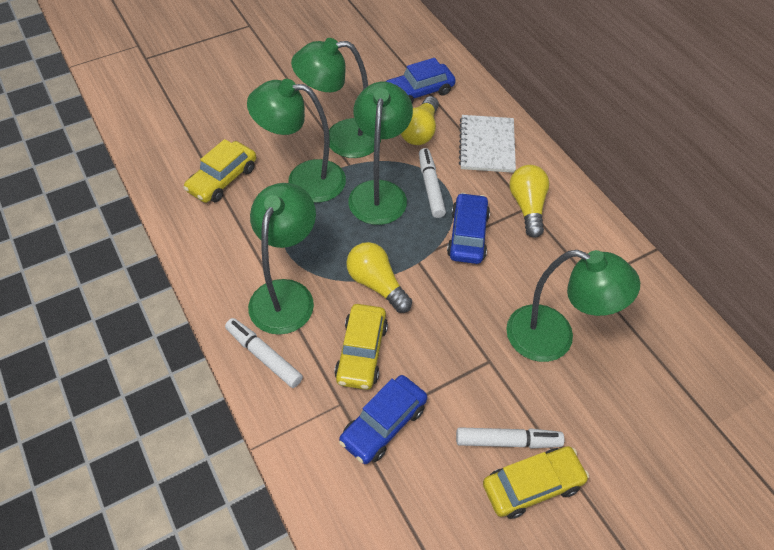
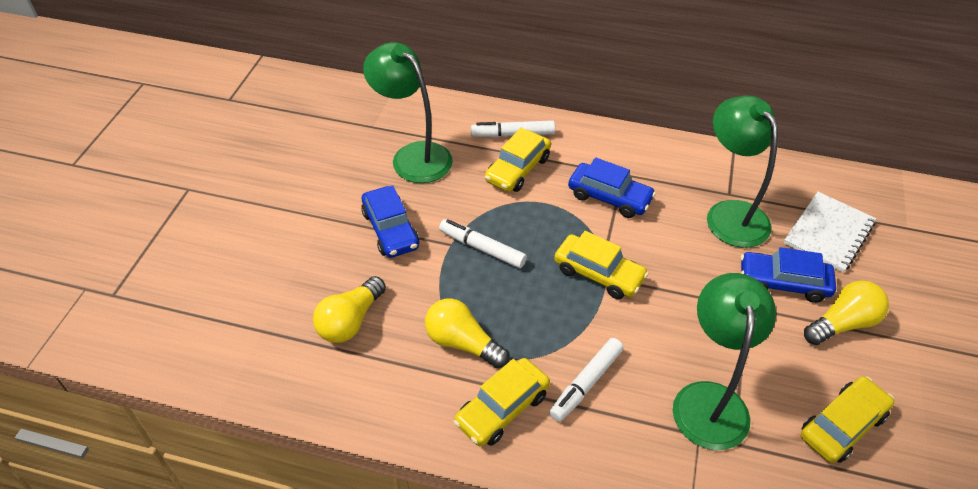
green lamp: 5 -> 3
yellow car: 3 -> 4

